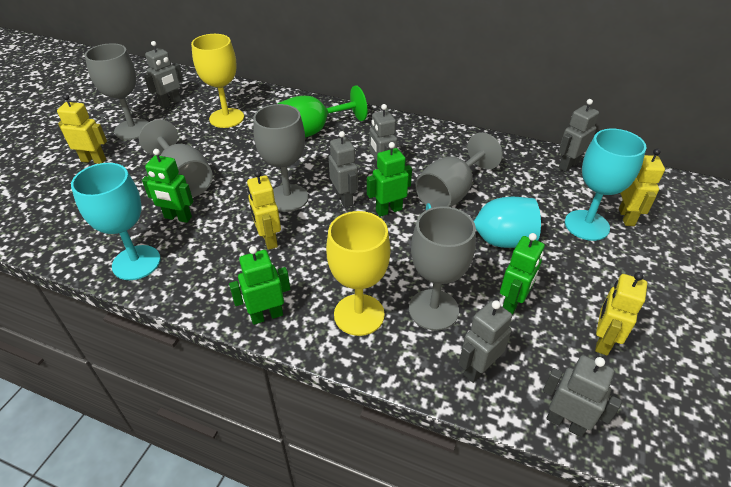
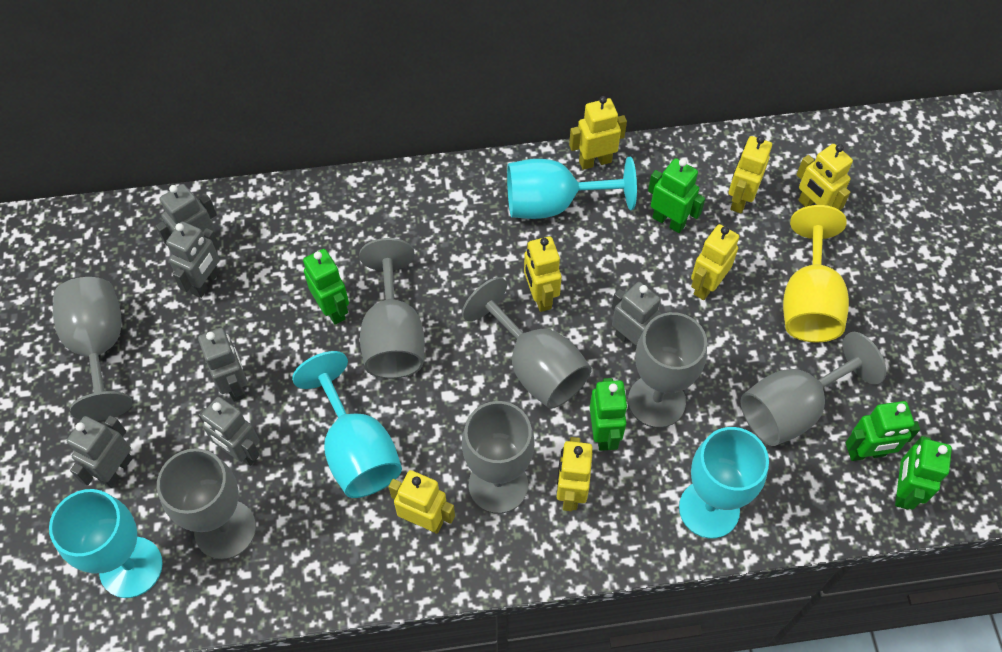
green goblet: 1 -> 0
green robot: 4 -> 5
grey goblet: 5 -> 7
turquoise goblet: 3 -> 4
yellow goblet: 2 -> 1
yellow robot: 4 -> 7

